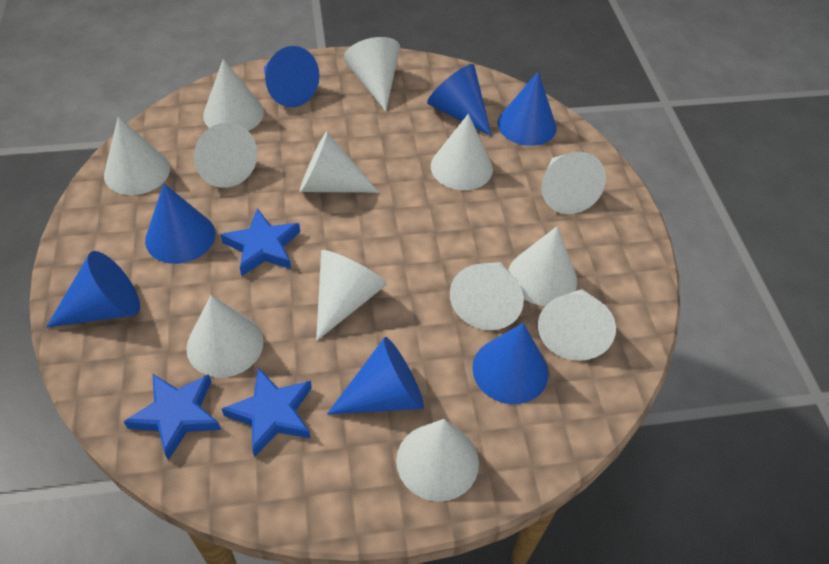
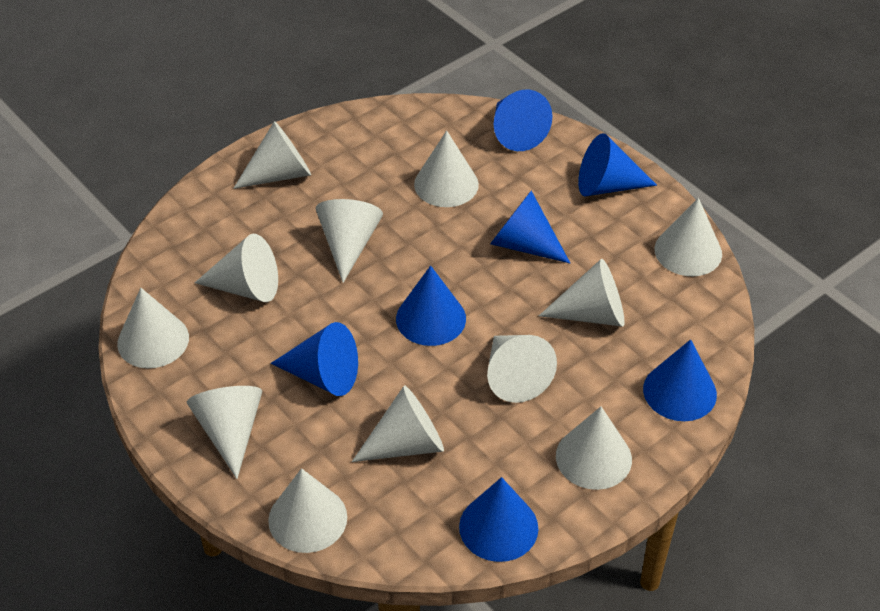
blue star: 3 -> 0
white cone: 13 -> 12

